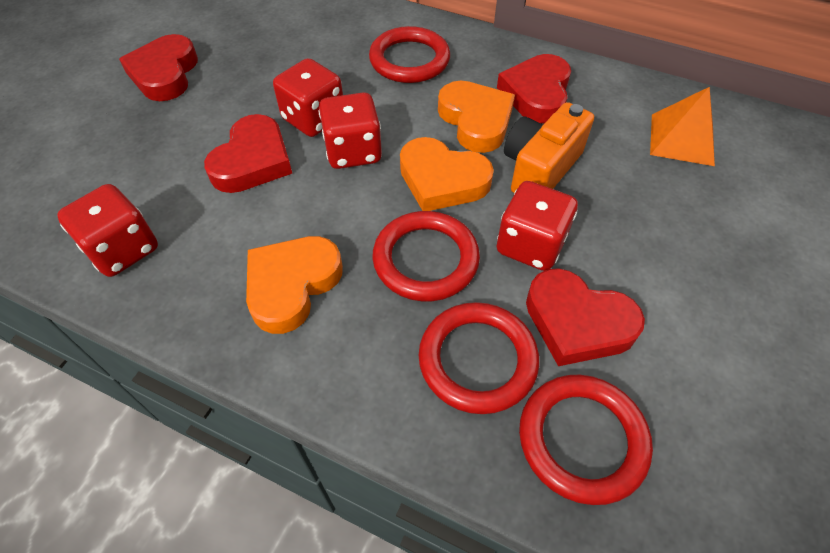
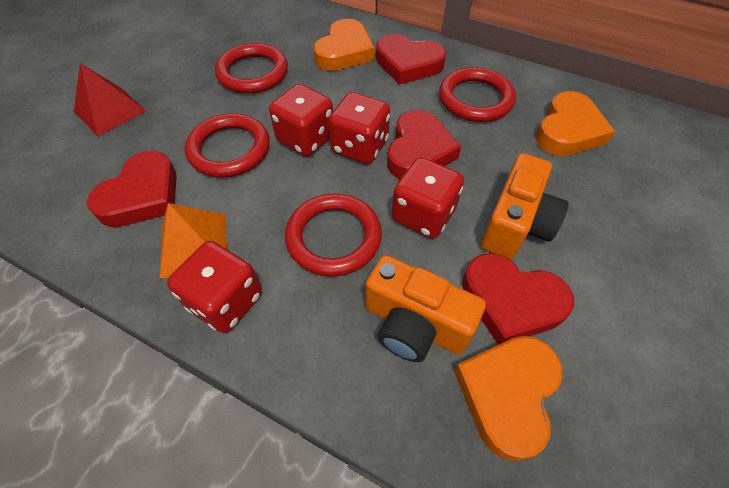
orange camera: 1 -> 2
red pyramid: 0 -> 1

